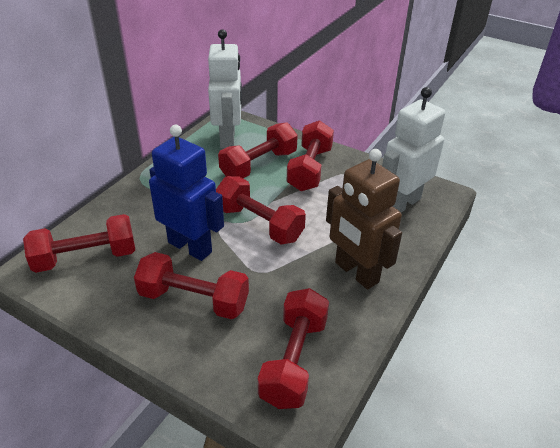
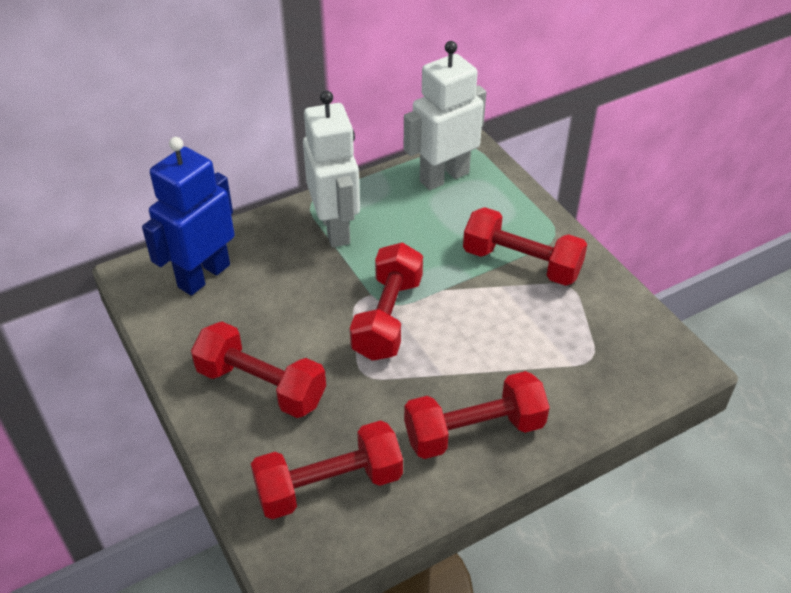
brown robot: 1 -> 0
red dumbbell: 6 -> 5

